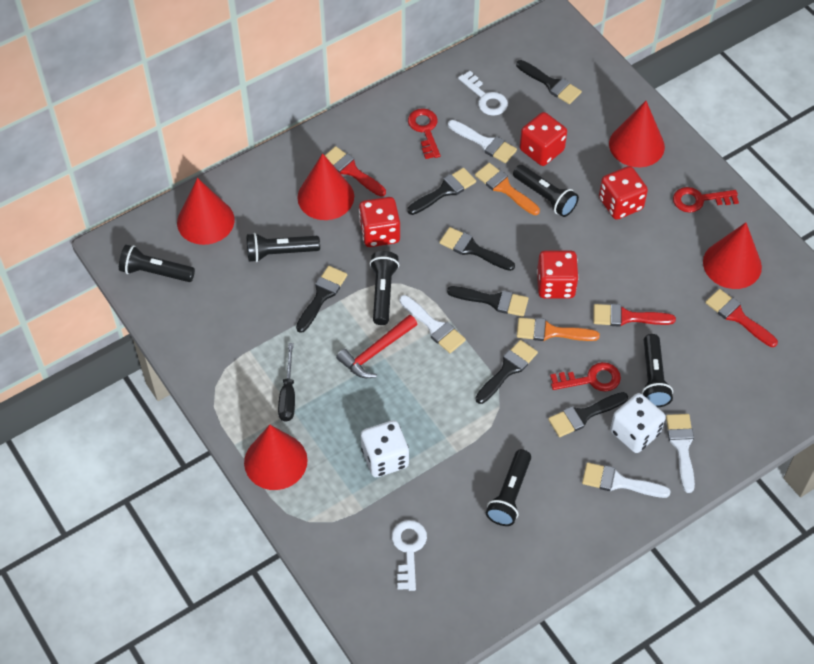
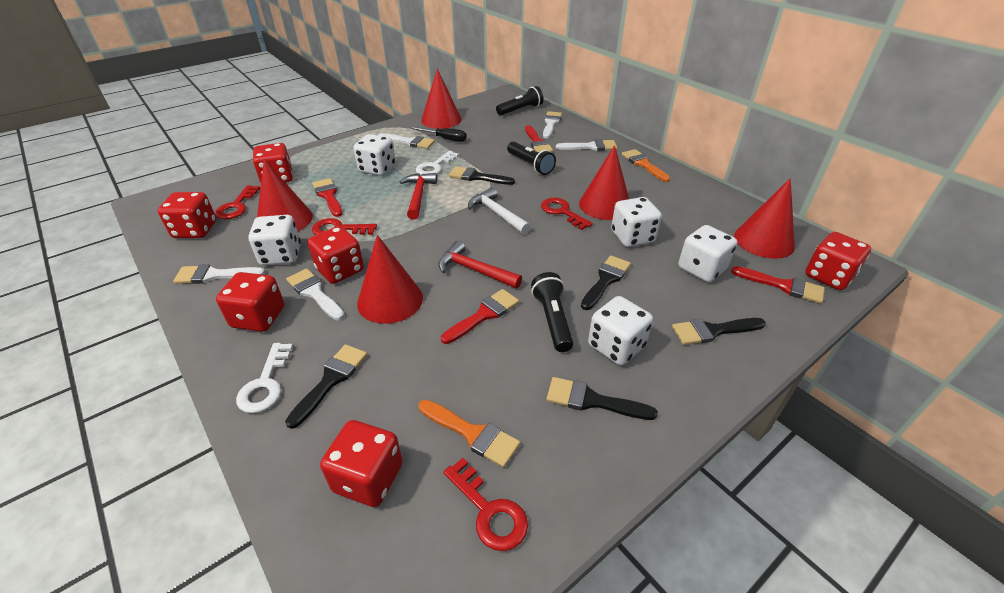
black brush: 7 -> 5
black flashlight: 6 -> 3
red brush: 3 -> 4
red dice: 4 -> 6
red hammer: 1 -> 2
red key: 3 -> 4
white brush: 4 -> 5
white dice: 2 -> 5
white hammer: 0 -> 1

